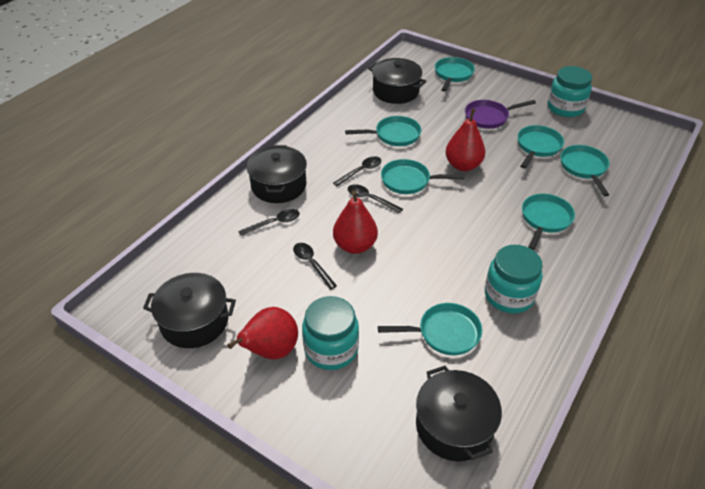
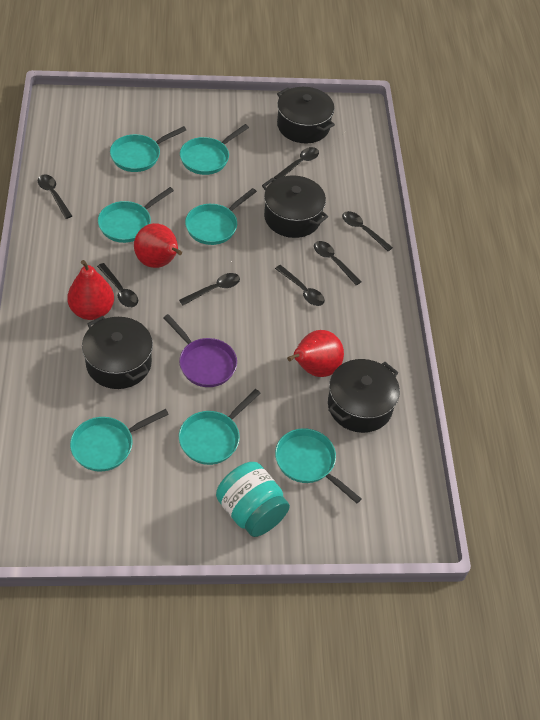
black spoon: 4 -> 7
turquoise jar: 3 -> 1

